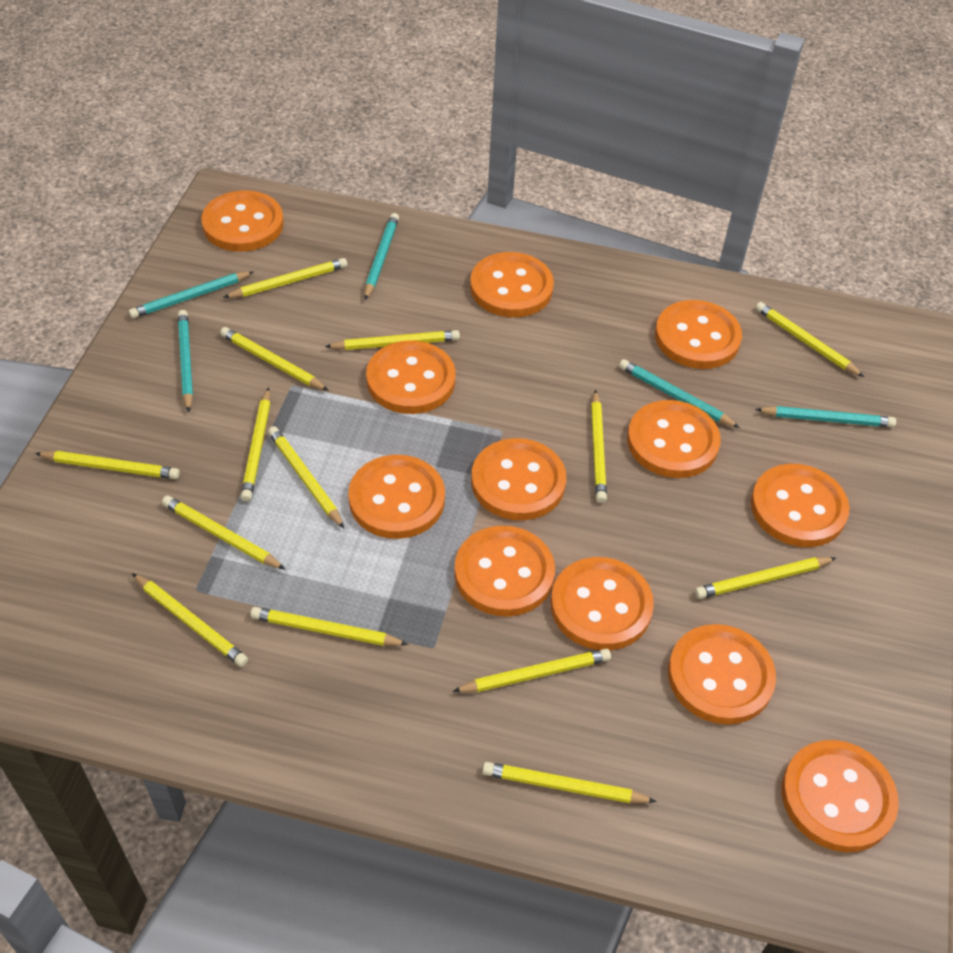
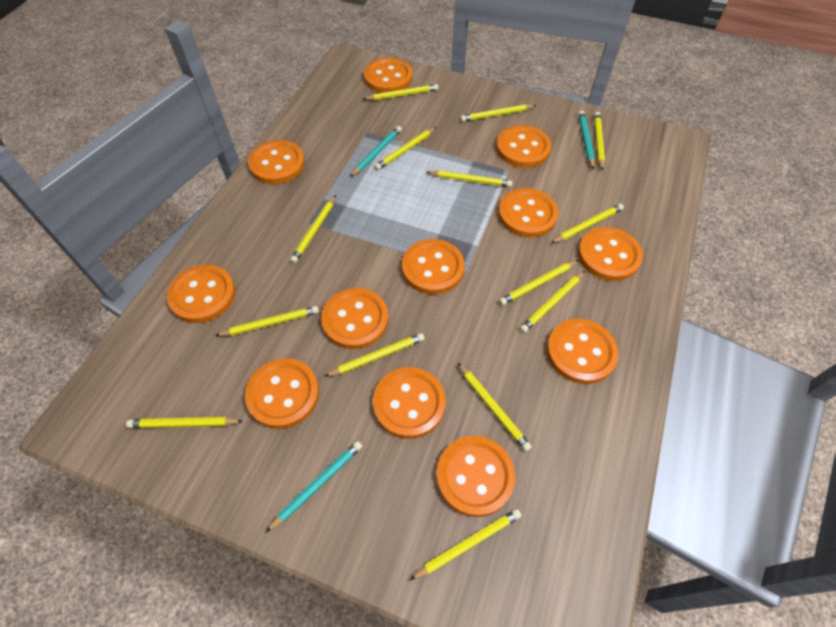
turquoise pencil: 5 -> 3

